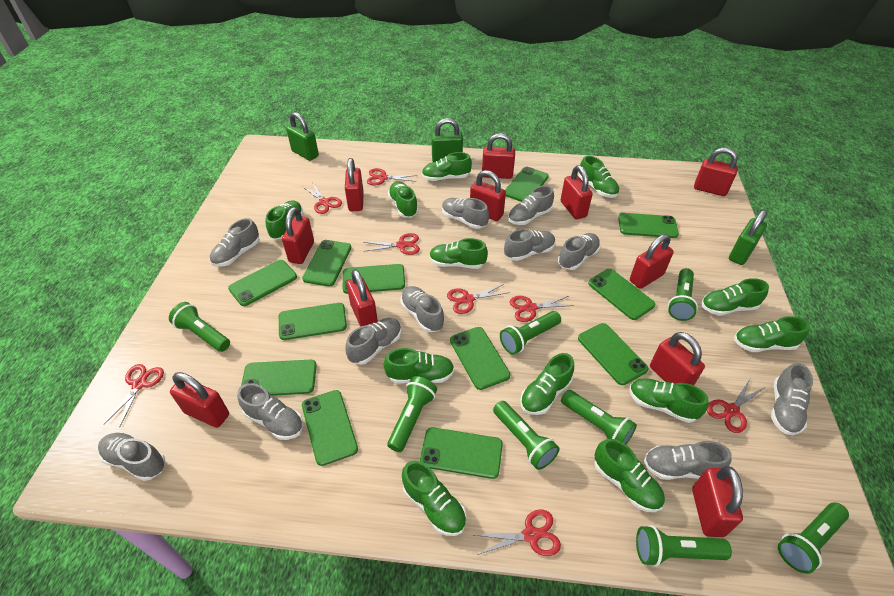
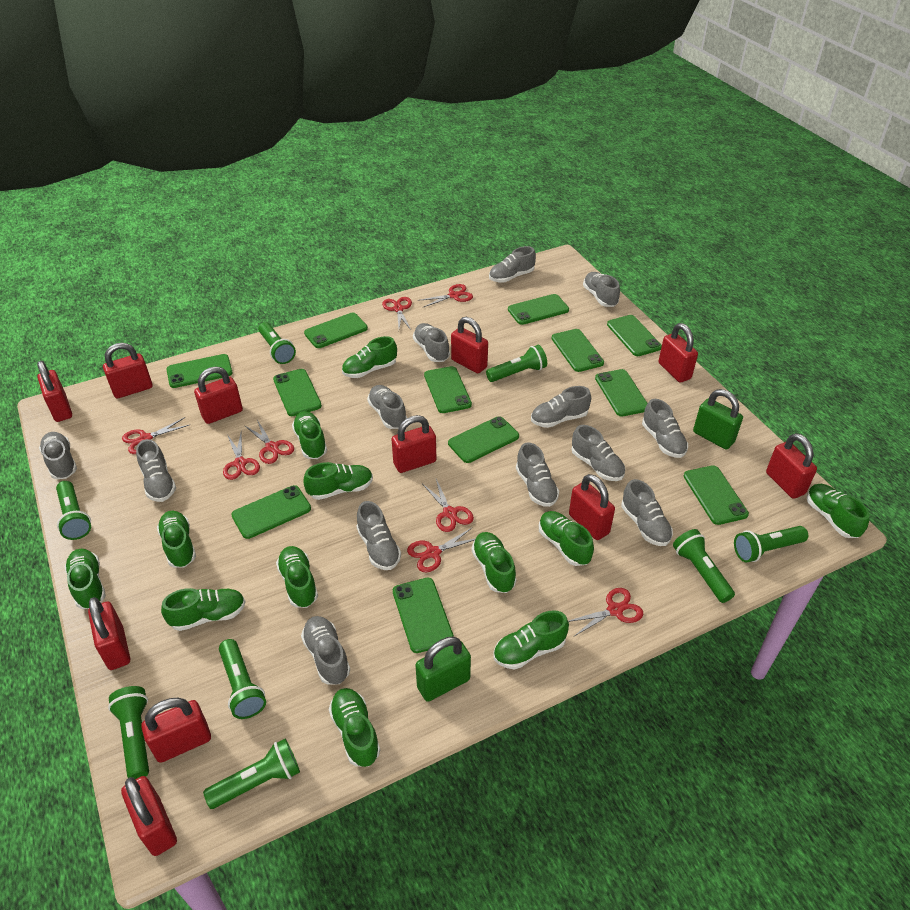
green padlock: 3 -> 2
grey shoe: 11 -> 13

